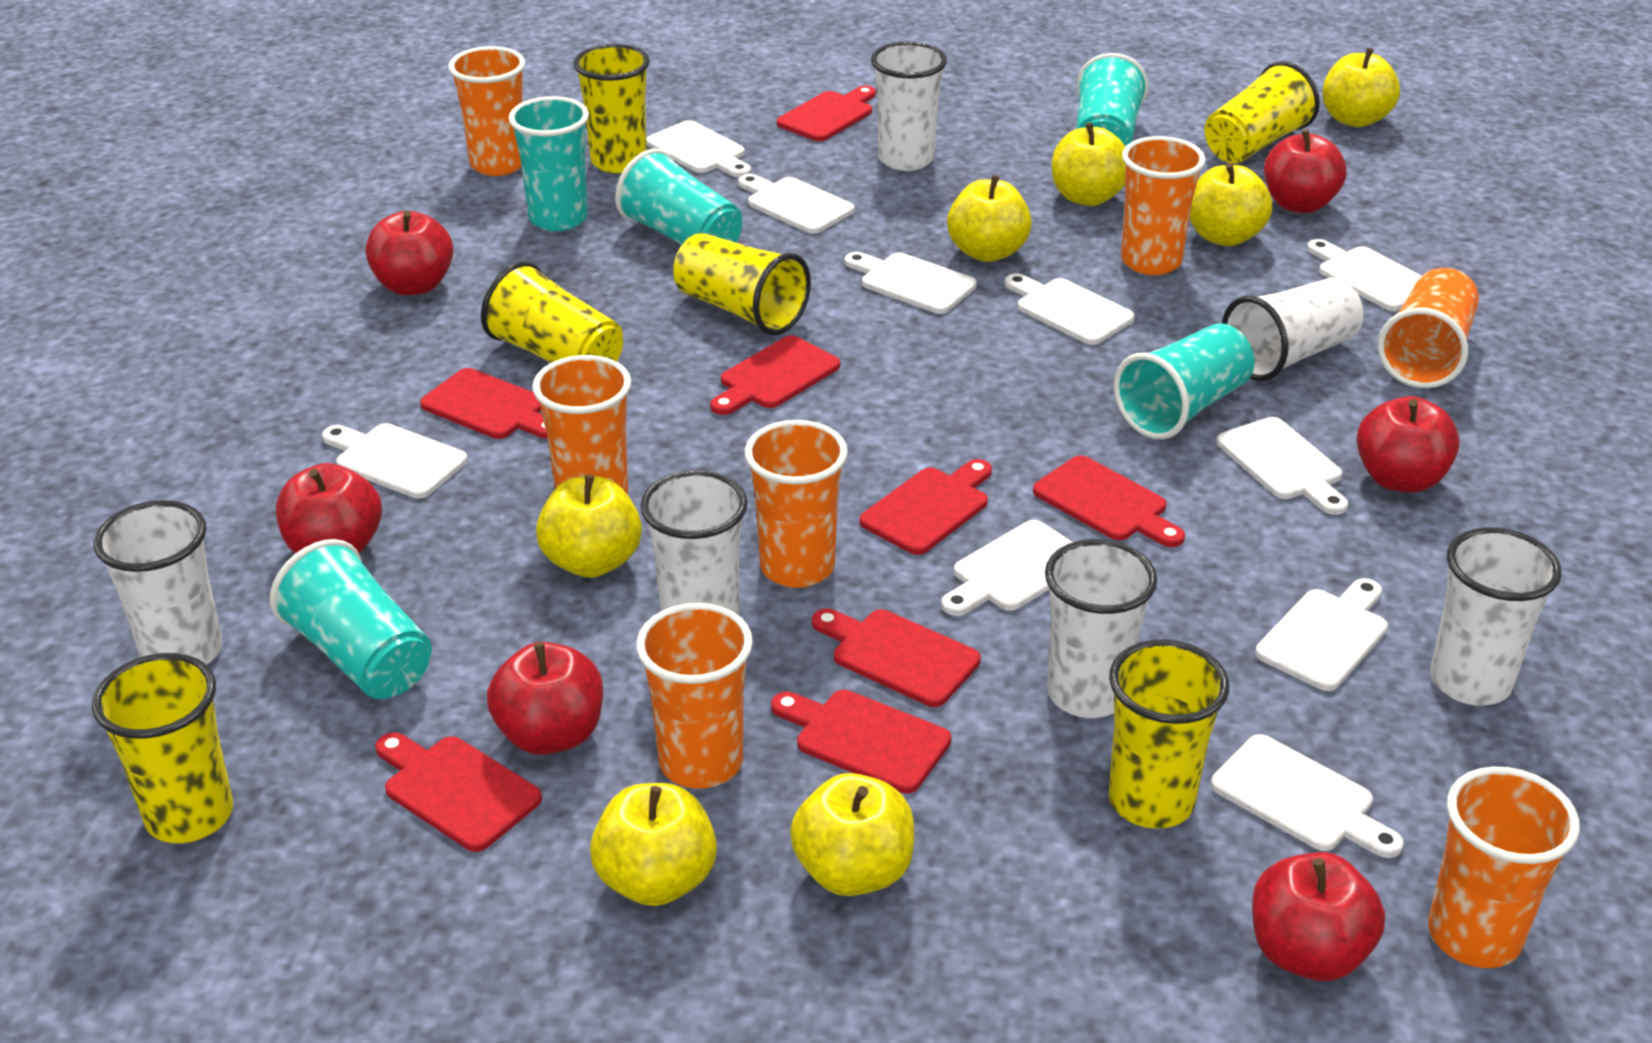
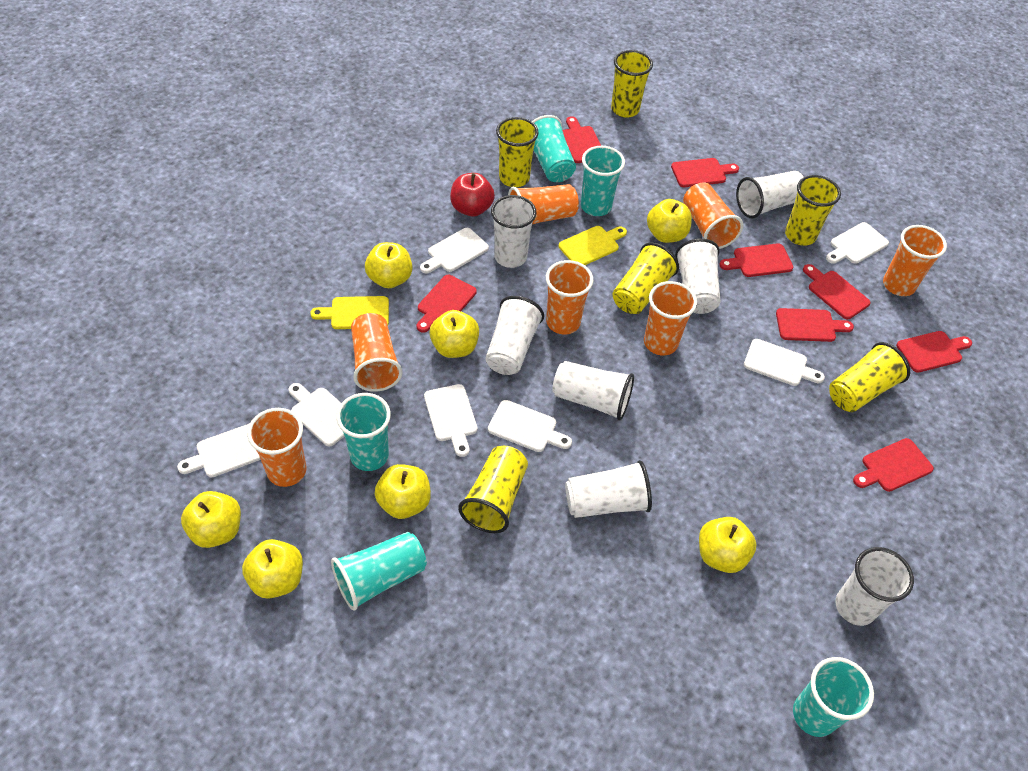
red apple: 6 -> 1
white cup: 6 -> 7
white cutting board: 10 -> 7
yellow cutting board: 0 -> 2

